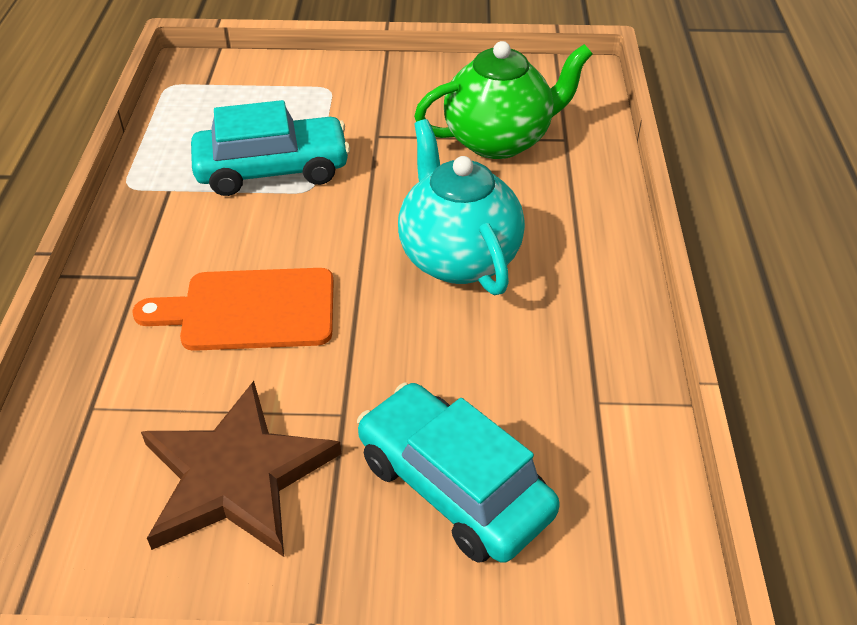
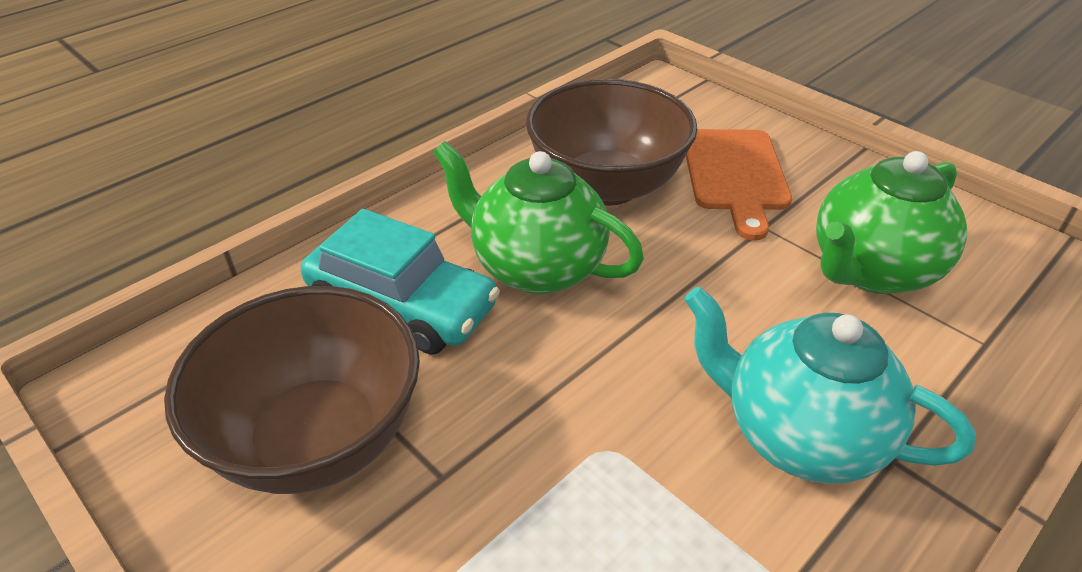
brown bowl: 0 -> 2
brown star: 1 -> 0
green teapot: 1 -> 2
turquoise car: 2 -> 1

